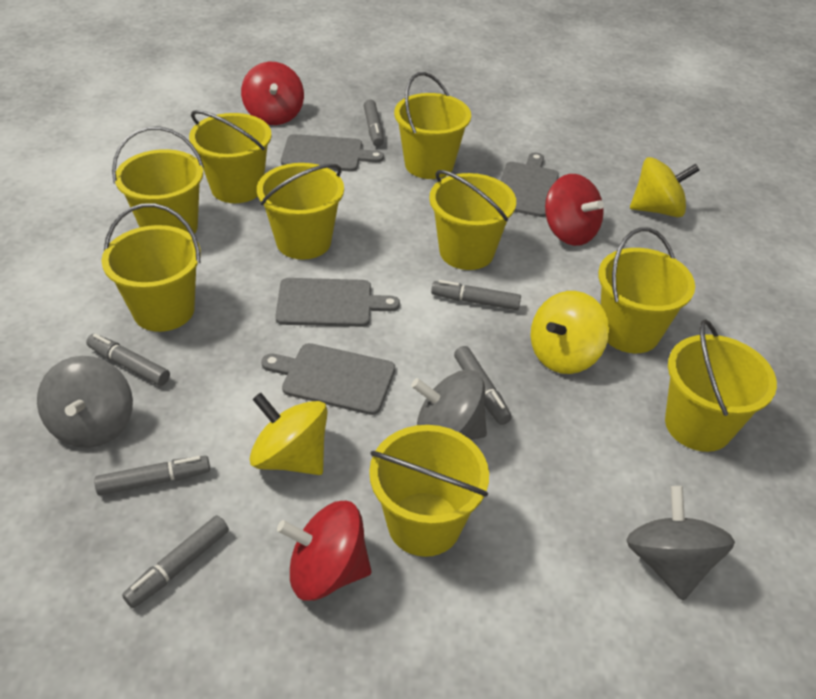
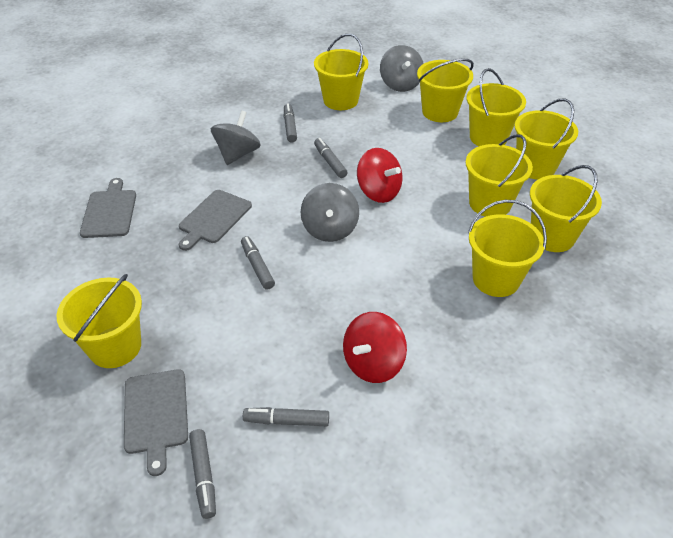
grey cutting board: 4 -> 3
grey marker: 6 -> 5
red spinning top: 3 -> 2
yellow bucket: 9 -> 8
yellow spinning top: 3 -> 0

